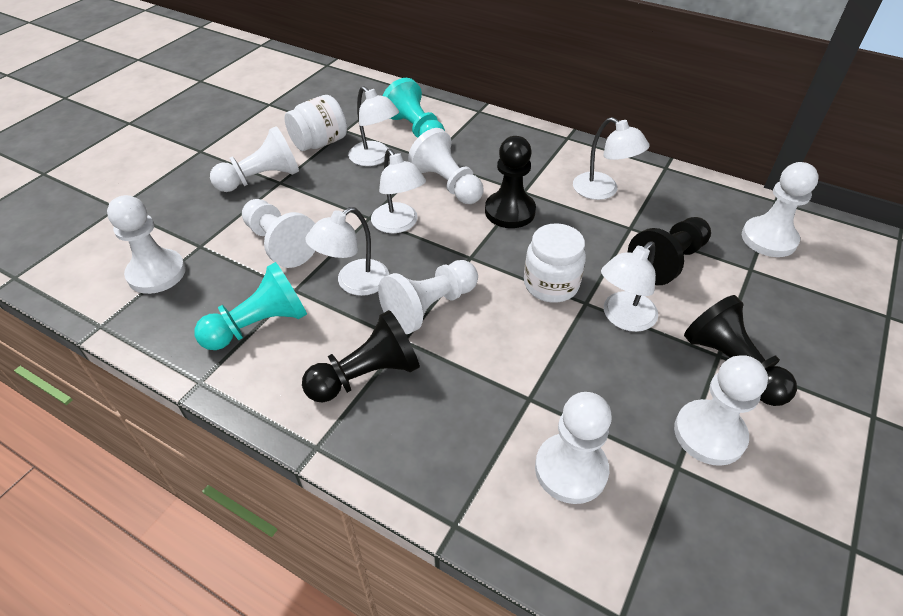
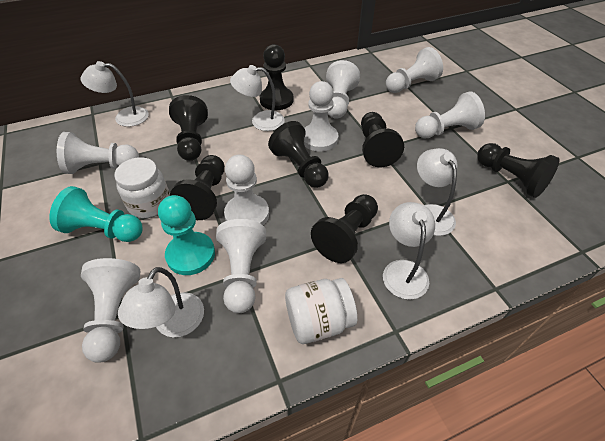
black pawn: 4 -> 7

